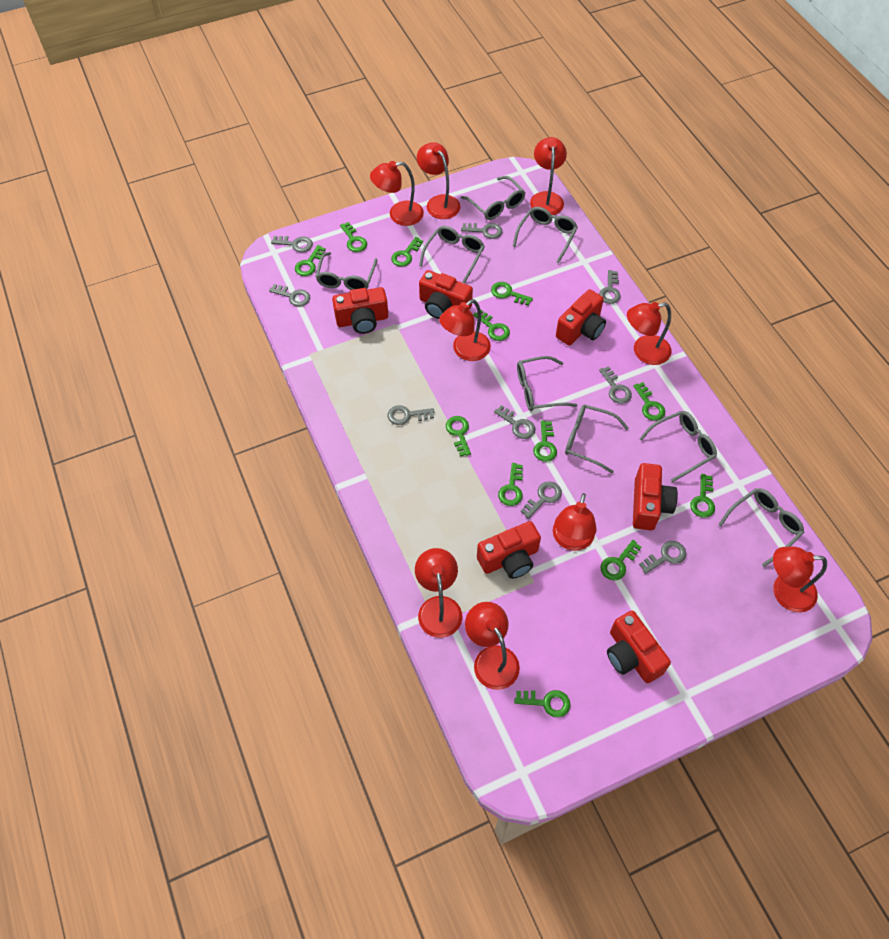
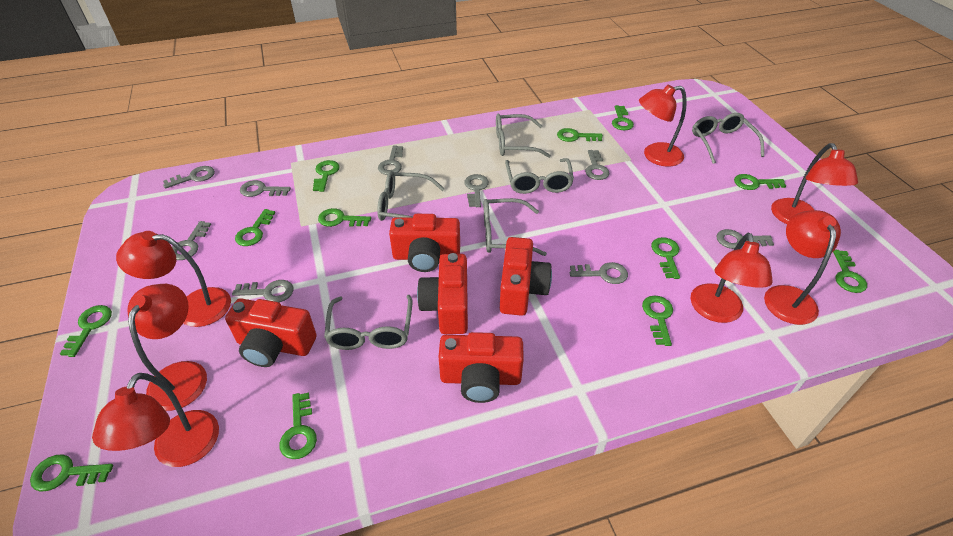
grey glasses: 8 -> 6
red camera: 6 -> 5
red lamp: 9 -> 7

